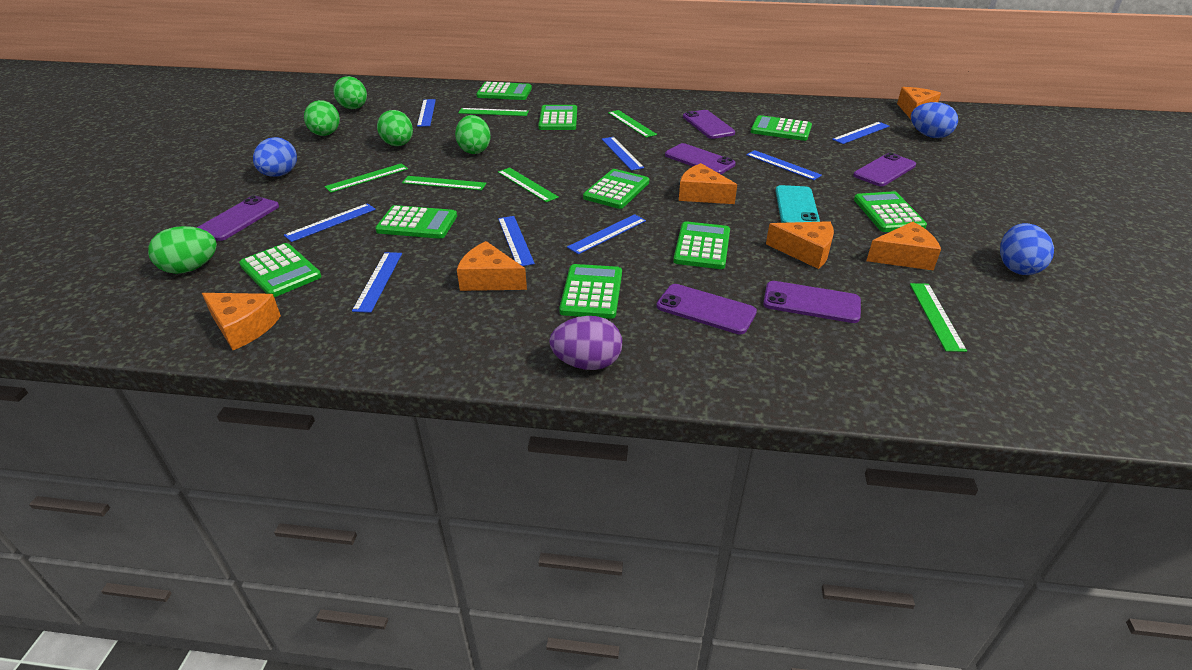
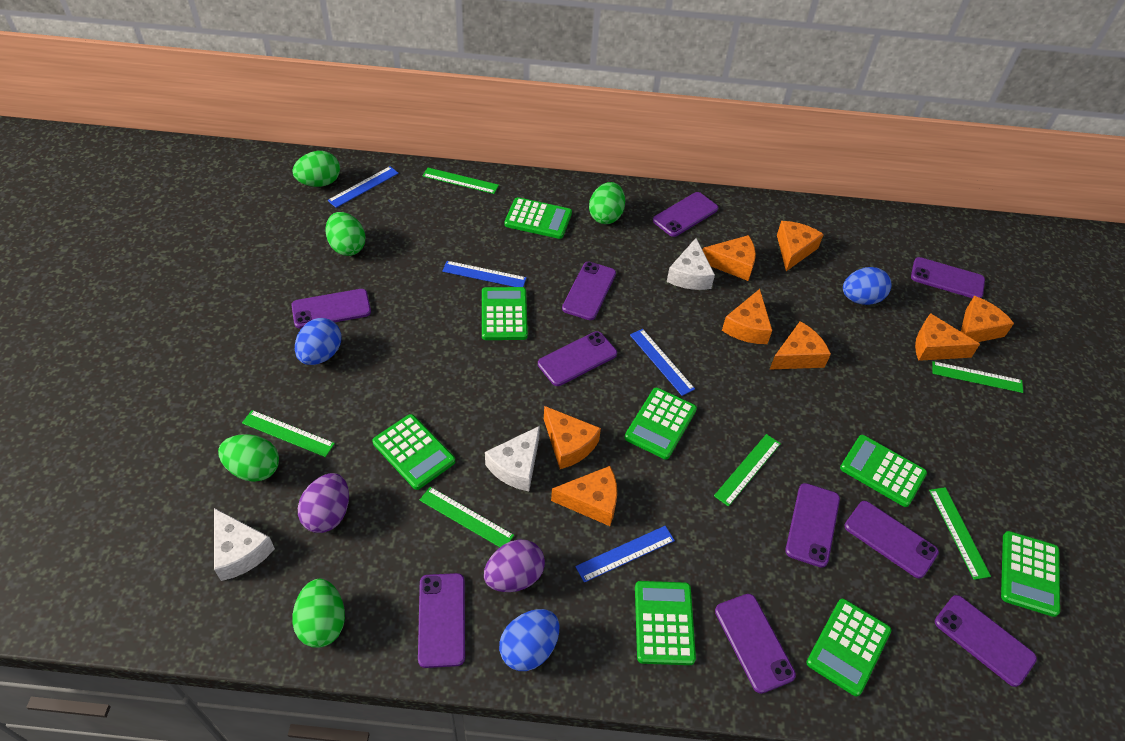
blue ruler: 8 -> 4
green calculator: 9 -> 8
orange cheese: 6 -> 8
purple egg: 1 -> 2
purple phone: 6 -> 10
turquoise phone: 1 -> 0
white cheese: 0 -> 3

